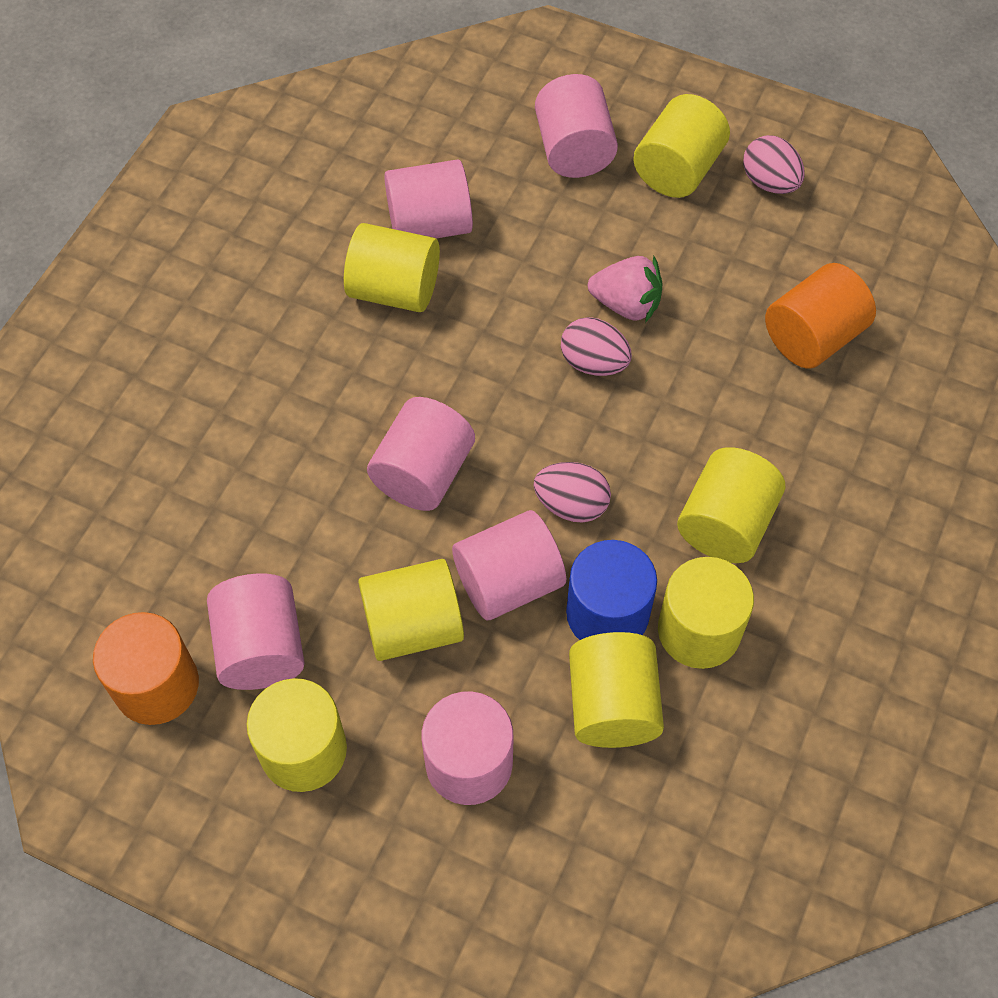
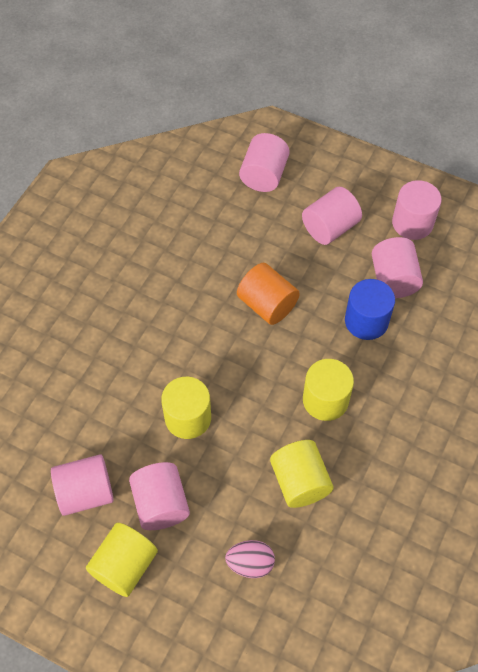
orange cylinder: 2 -> 1
pink egg: 3 -> 1
pink strawberry: 1 -> 0
yellow cylinder: 7 -> 4

